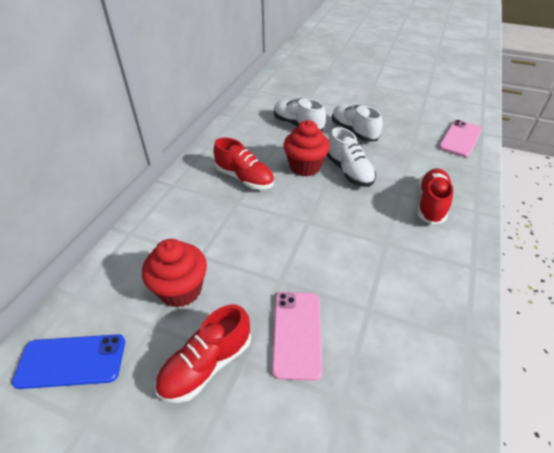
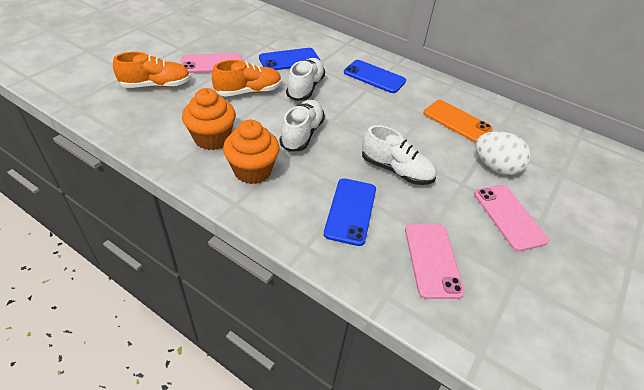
blue phone: 1 -> 3
orange cupcake: 0 -> 2
orange phone: 0 -> 1
orange shoe: 0 -> 2
pink phone: 2 -> 3
red cupcake: 2 -> 0
red shoe: 3 -> 0
white egg: 0 -> 1

